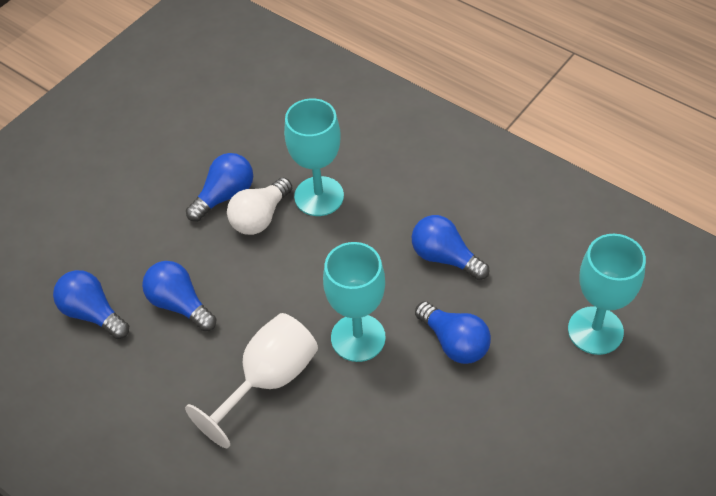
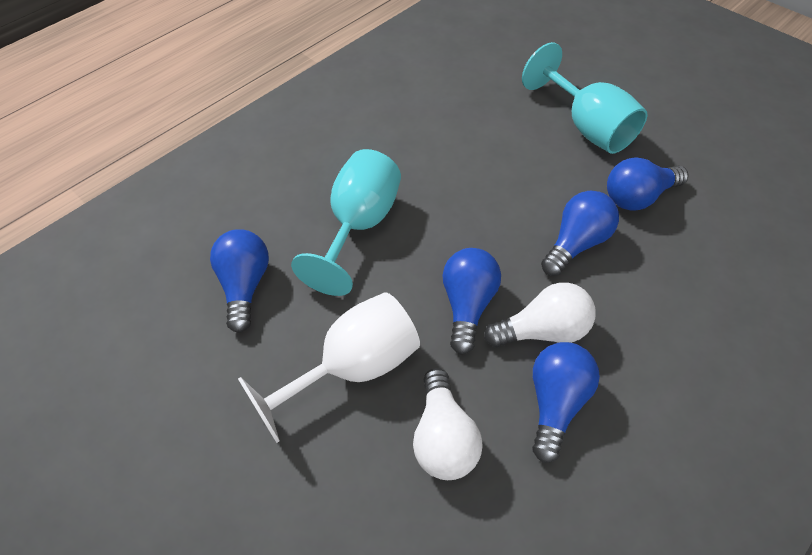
turquoise goblet: 3 -> 2
white light bulb: 1 -> 2

